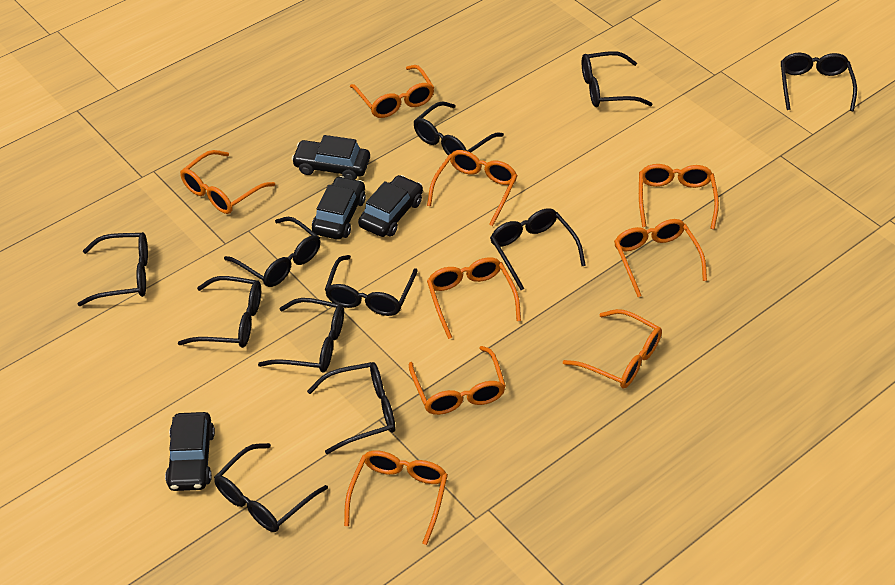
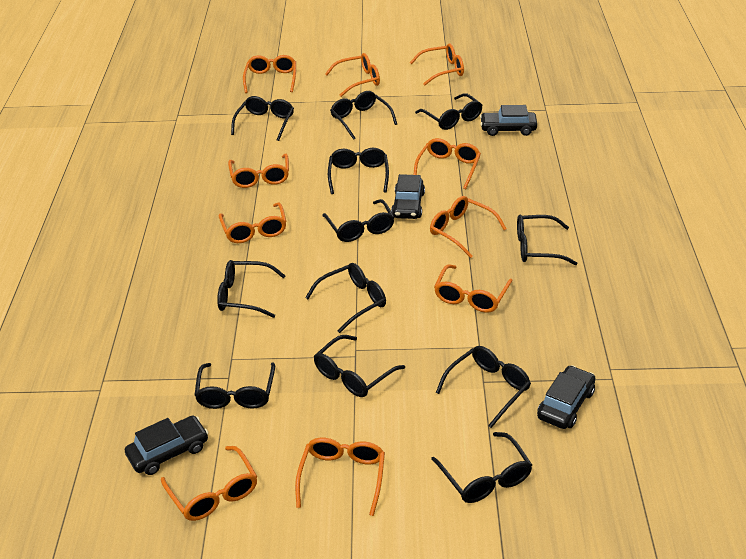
black glasses: 11 -> 12
orange glasses: 9 -> 10

